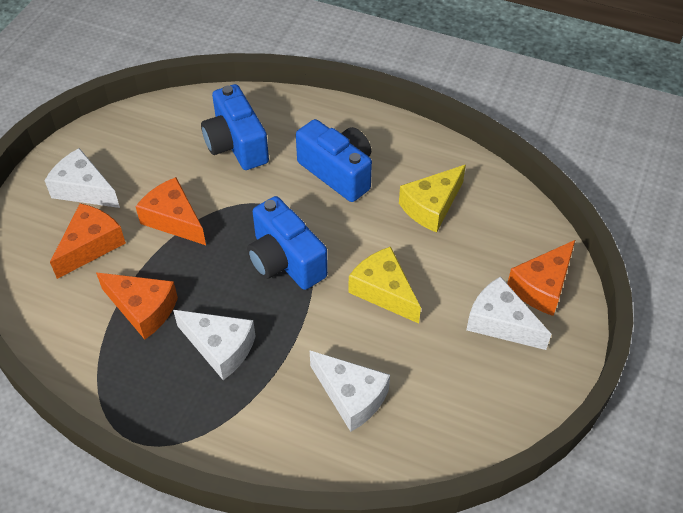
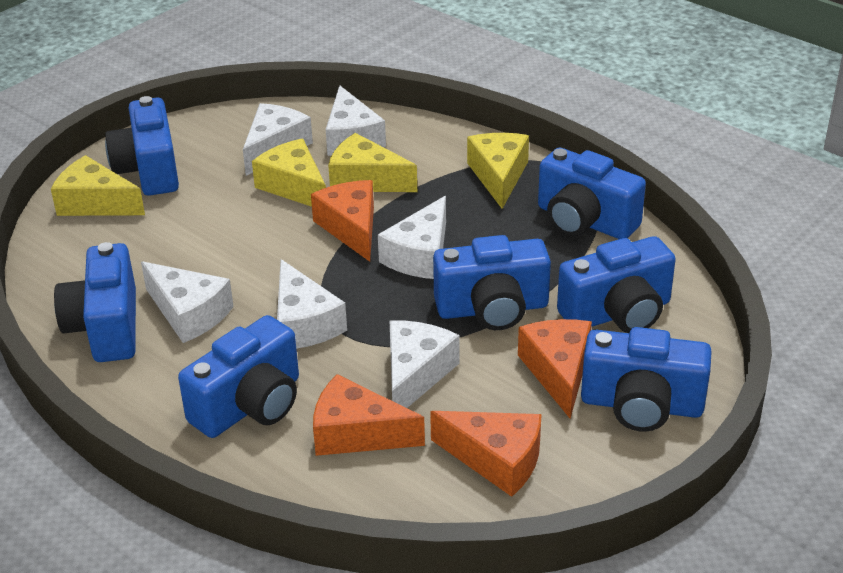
blue camera: 3 -> 7
white cheese: 4 -> 6
yellow cheese: 2 -> 4

